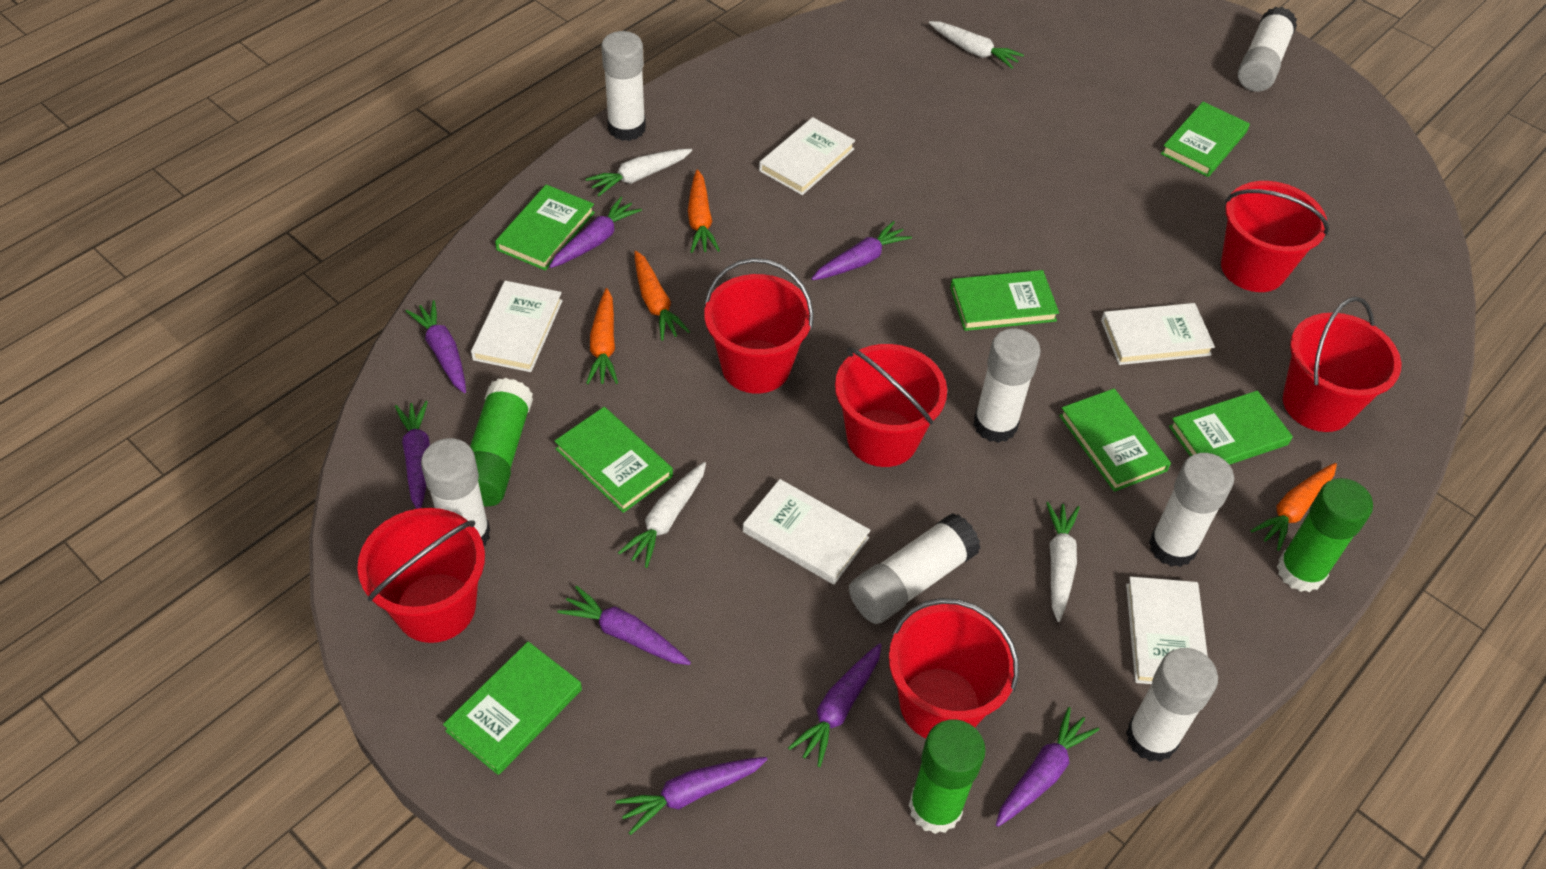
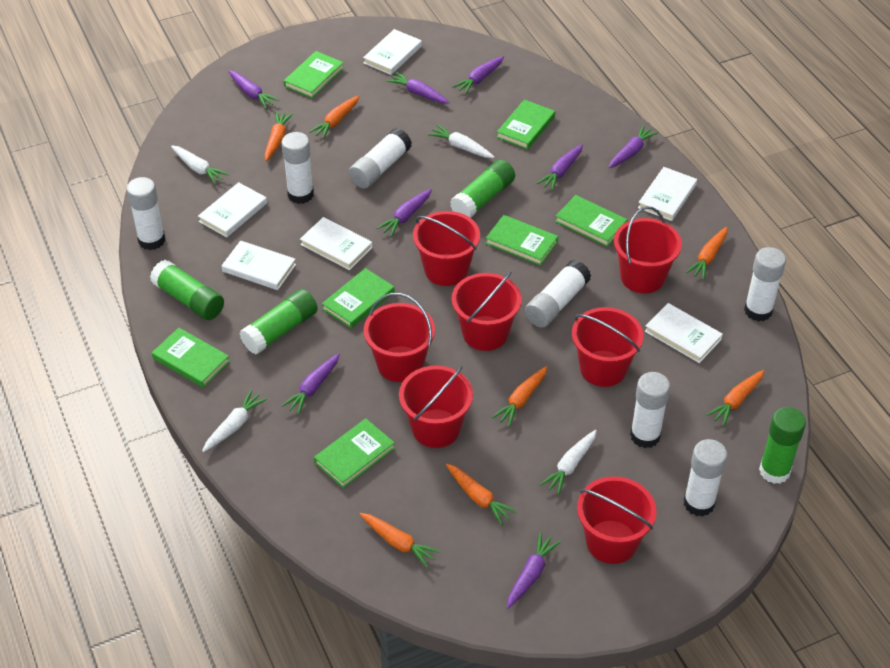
green glue stick: 3 -> 4
orange carrot: 4 -> 7
red bucket: 6 -> 7
white book: 5 -> 6

